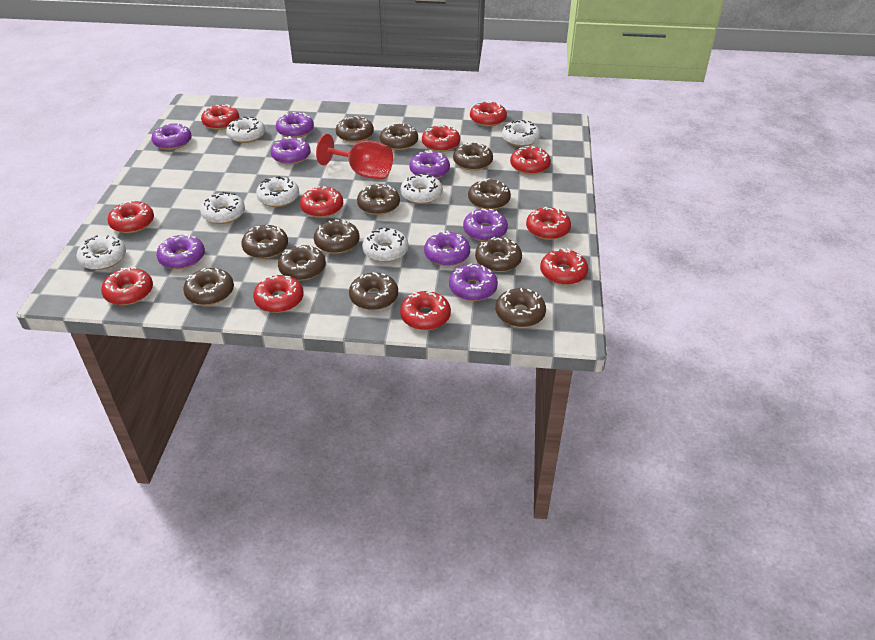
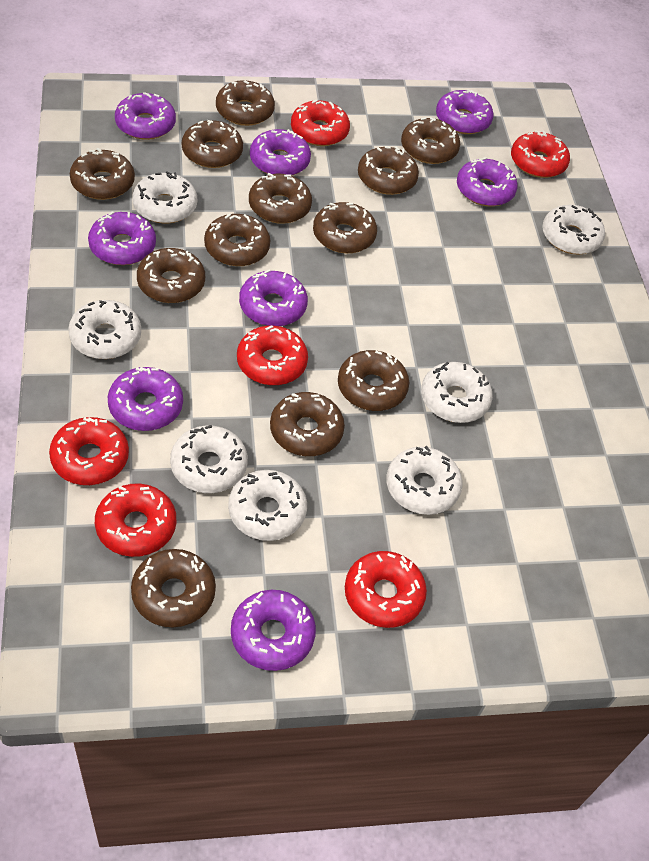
red donut: 11 -> 6
red goblet: 1 -> 0

